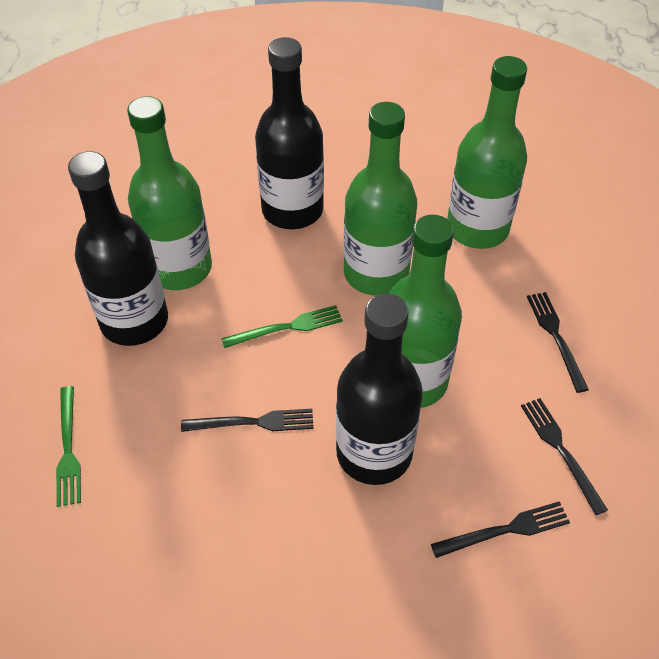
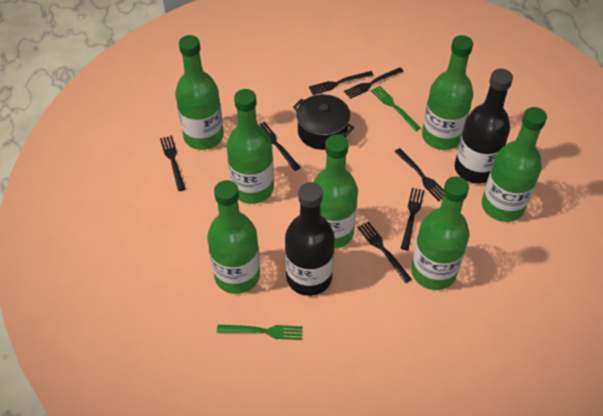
black bottle: 3 -> 2
black fork: 4 -> 7
black pot: 0 -> 1
green bottle: 4 -> 7

